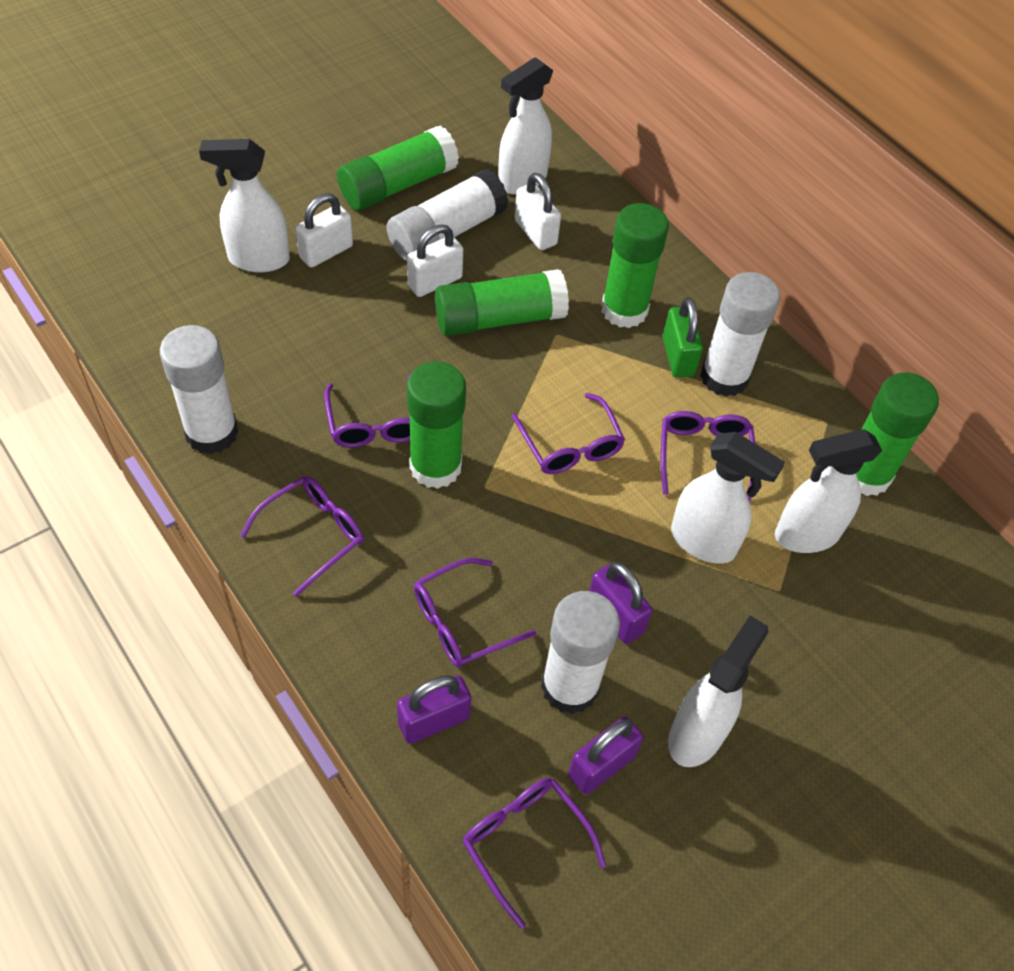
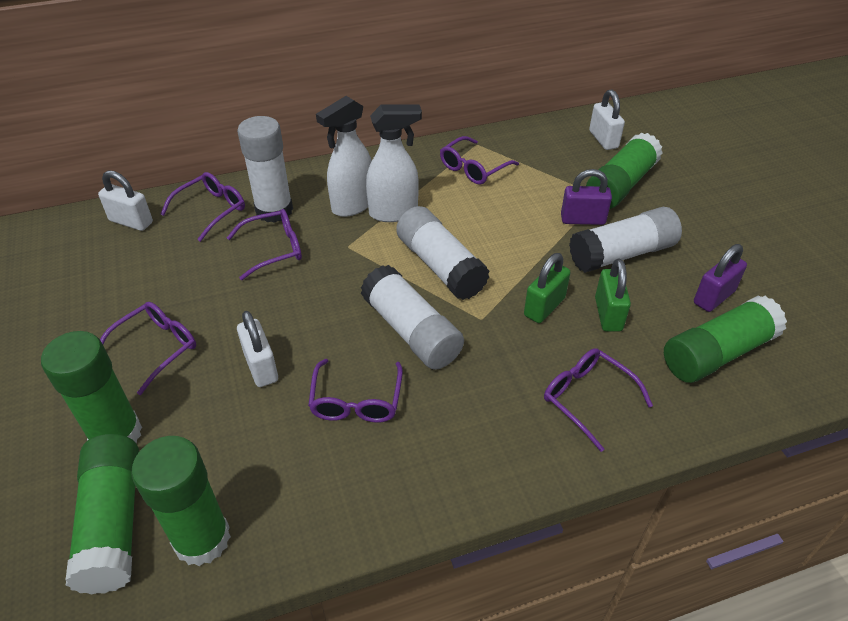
green padlock: 1 -> 2
purple padlock: 3 -> 2
white spray bottle: 5 -> 2

